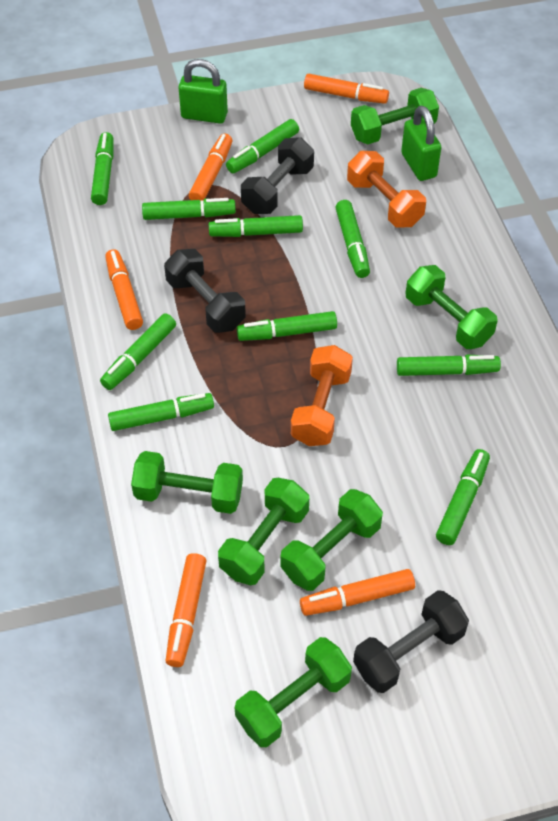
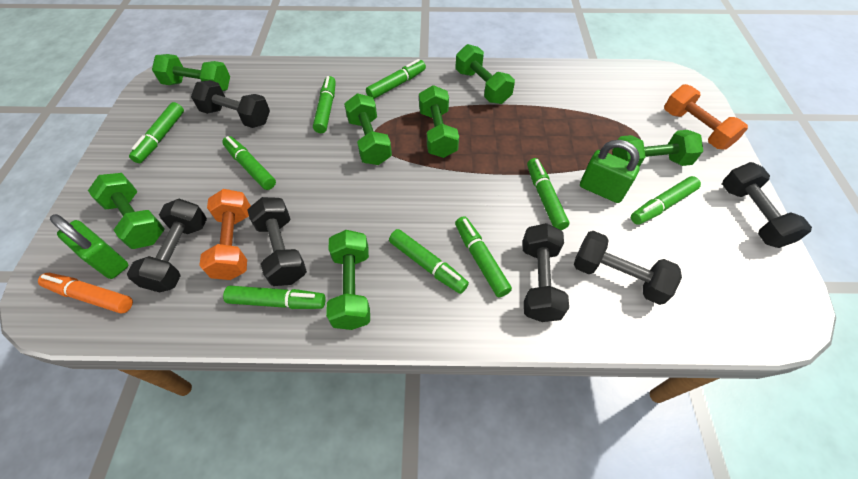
black dumbbell: 3 -> 6
green dumbbell: 6 -> 7
green marker: 10 -> 9
orange marker: 5 -> 1

